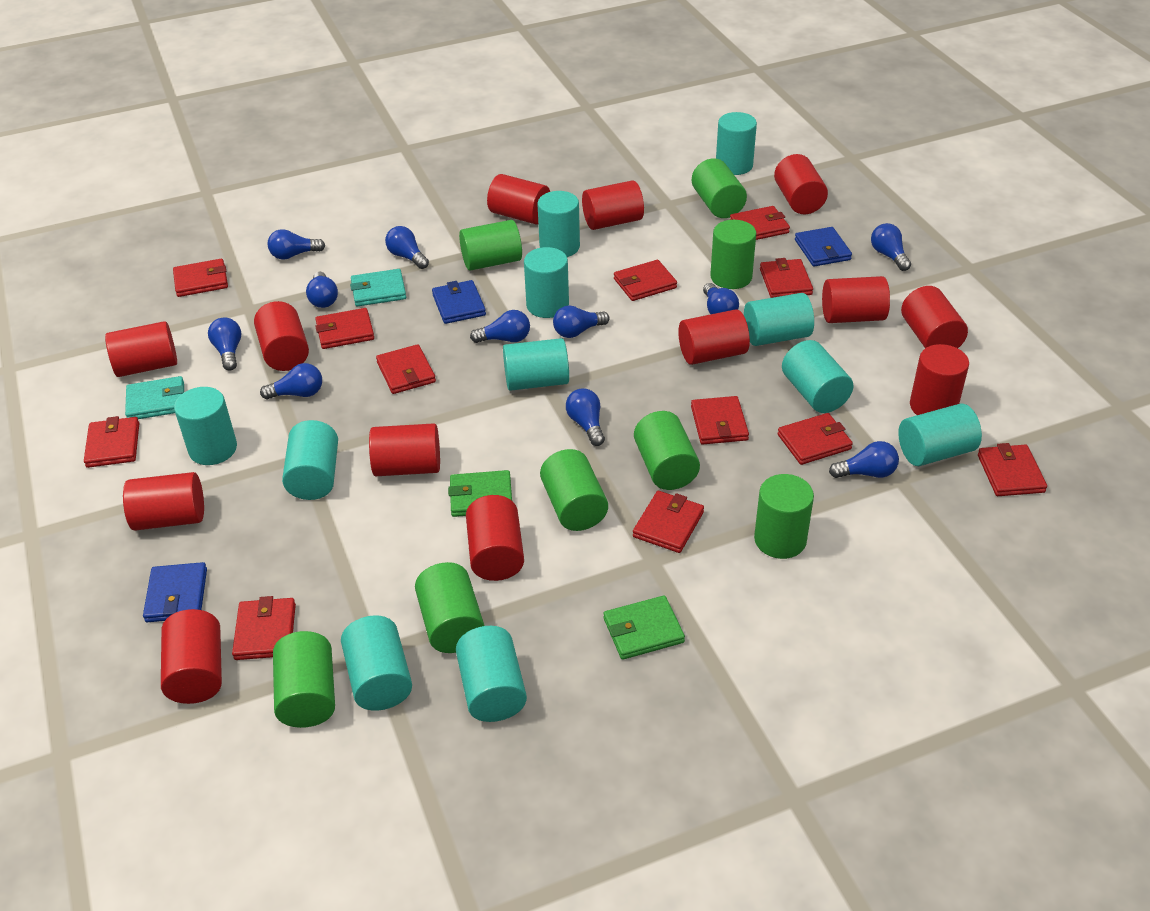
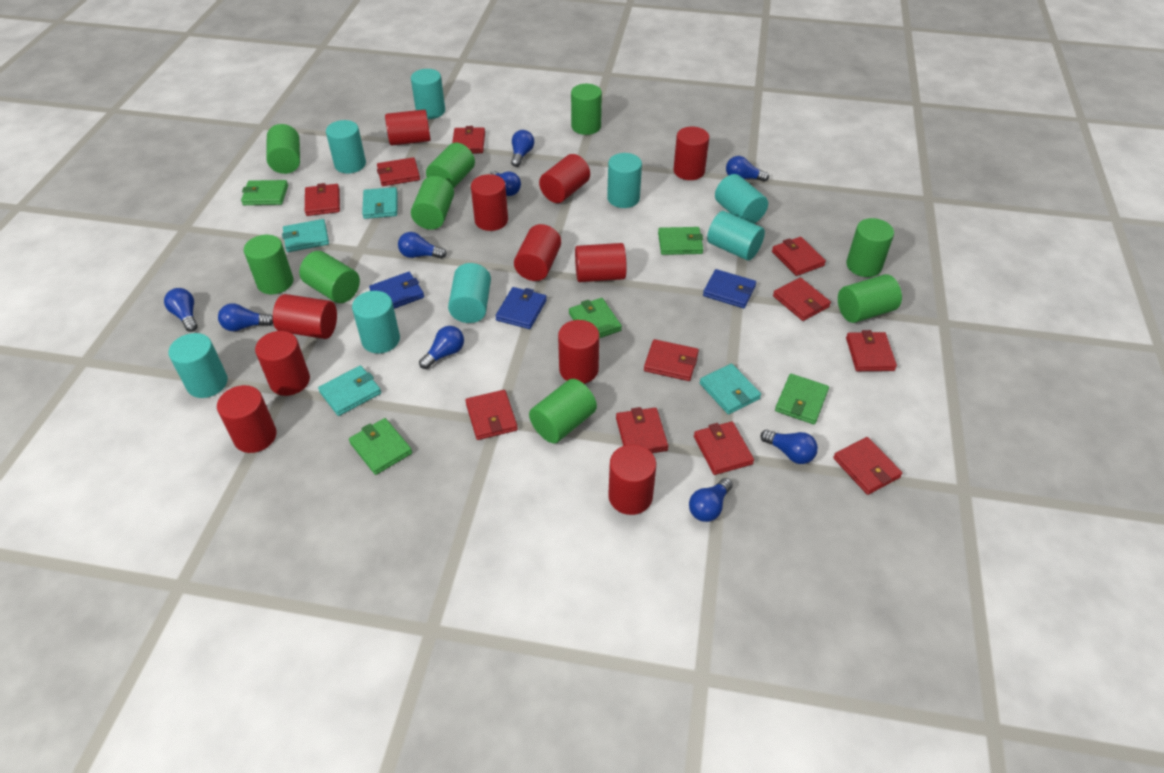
blue light bulb: 11 -> 9
green cylinder: 8 -> 9
green wallet: 2 -> 5
red cylinder: 13 -> 11
red wallet: 12 -> 11
turquoise cylinder: 11 -> 8
turquoise wallet: 2 -> 4

